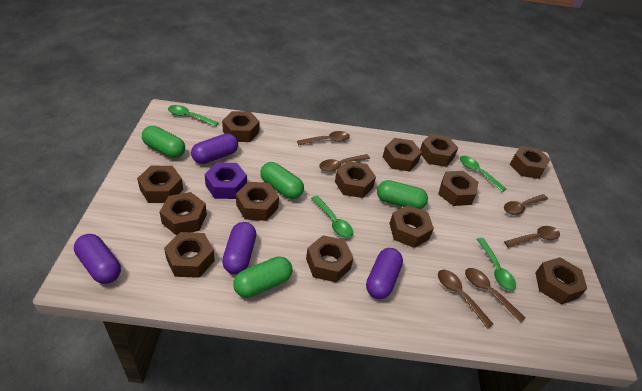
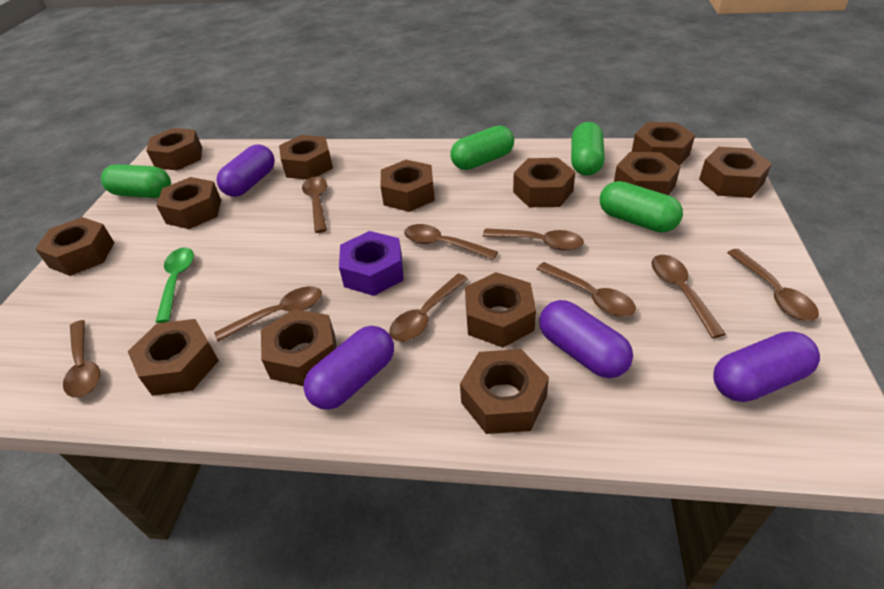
brown spoon: 6 -> 9
green spoon: 4 -> 1

